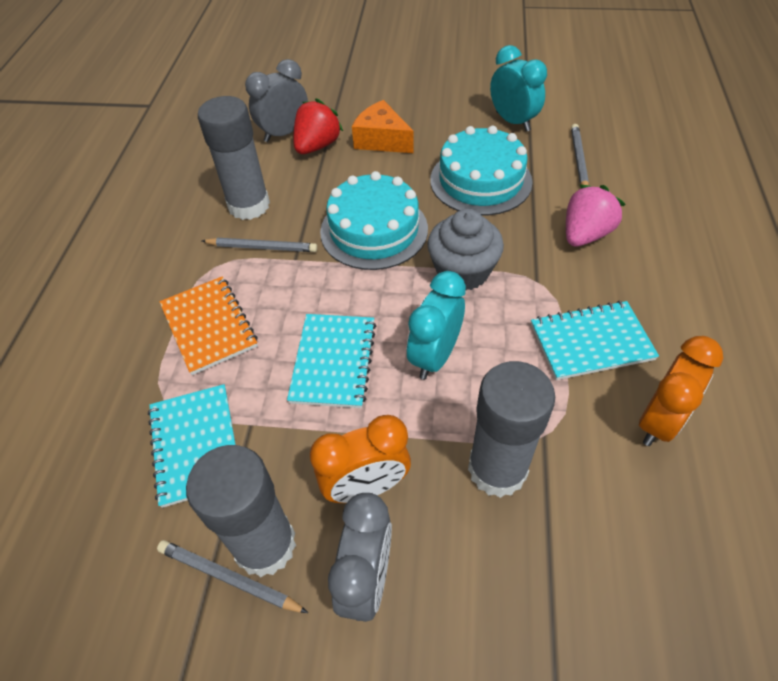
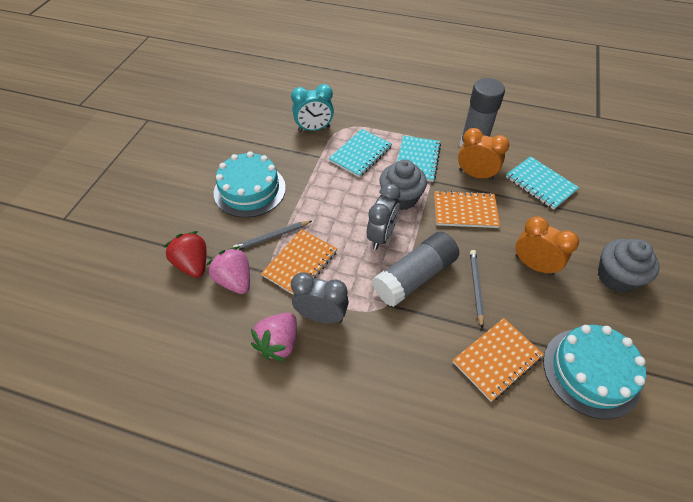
grey cupcake: 1 -> 2
grey glue stick: 3 -> 2
grey pencil: 3 -> 2
orange cheese: 1 -> 0
orange notebook: 1 -> 3
pink strawberry: 1 -> 2
turquoise clock: 2 -> 1

